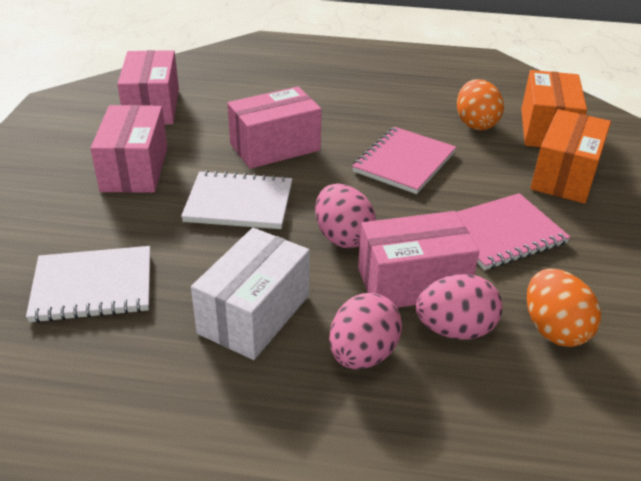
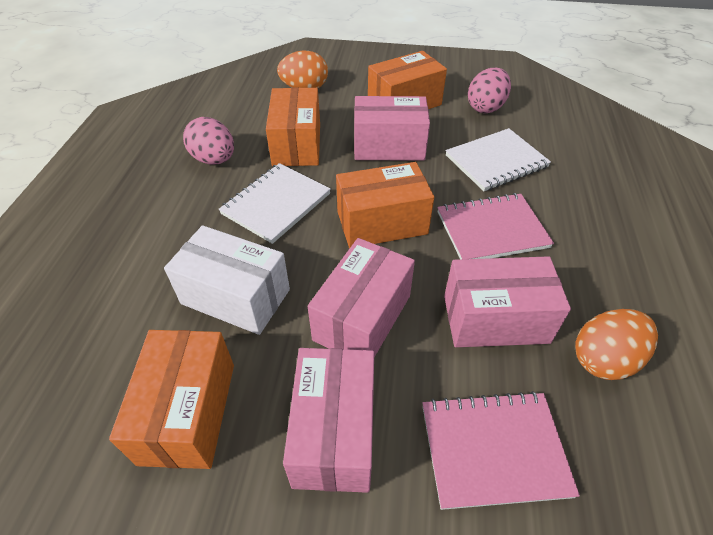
orange box: 2 -> 4
pink egg: 3 -> 2

